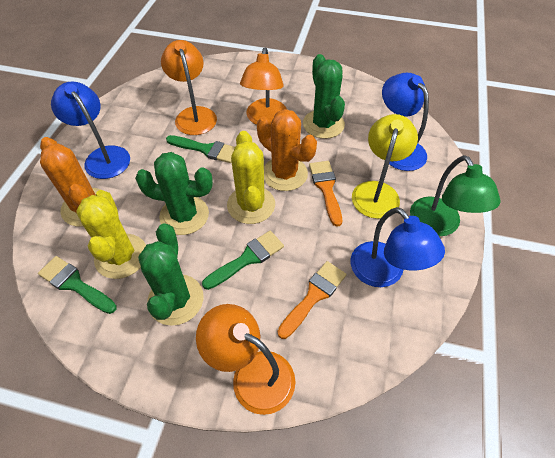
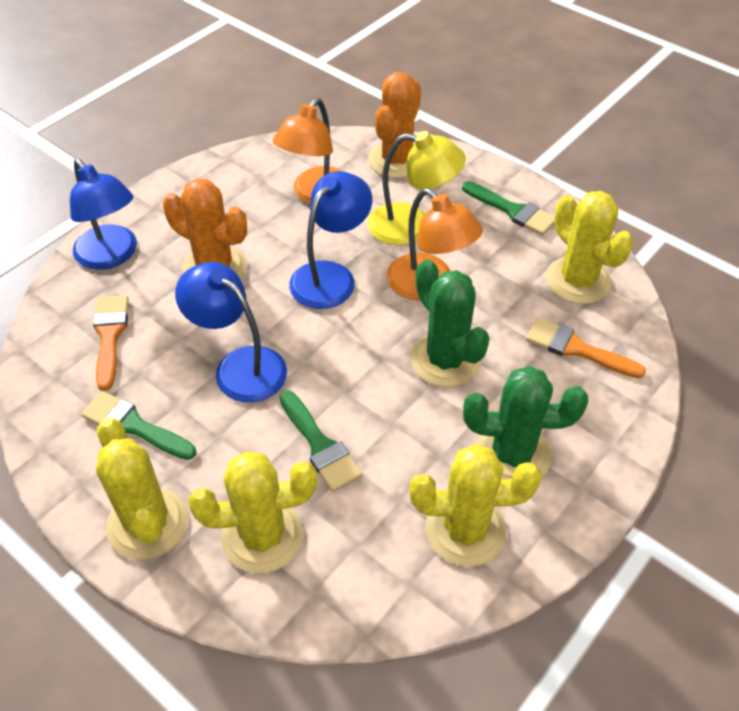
green cactus: 3 -> 2
green lamp: 1 -> 0
orange lamp: 3 -> 2
yellow cactus: 2 -> 4

